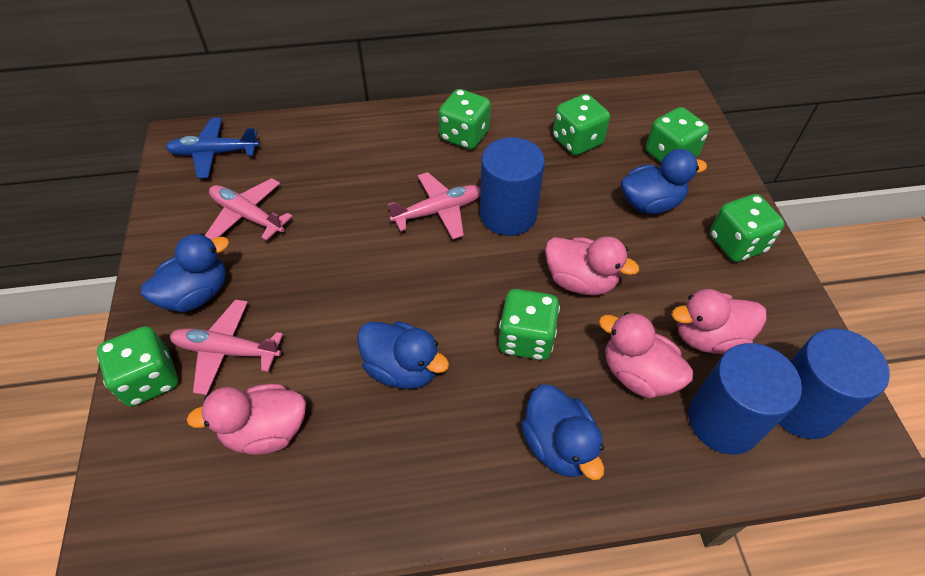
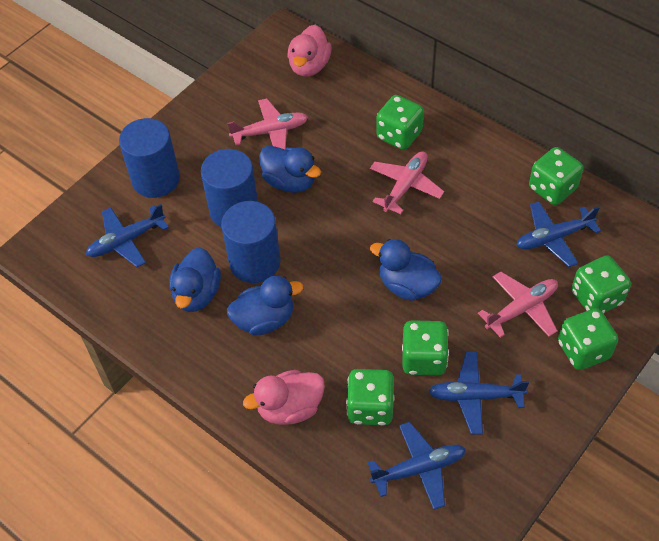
blue plane: 1 -> 4
pink duck: 4 -> 2

